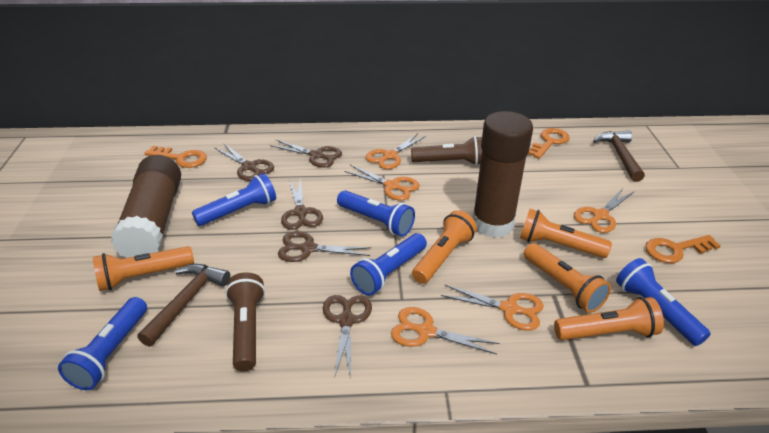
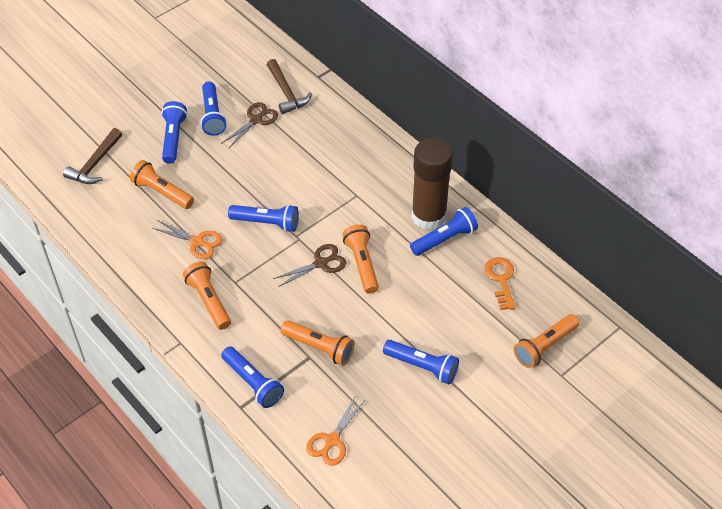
blue flashlight: 5 -> 6
brown flashlight: 2 -> 0
brown glue stick: 2 -> 1
brown scissors: 5 -> 2
orange key: 3 -> 1
orange scissors: 5 -> 2

